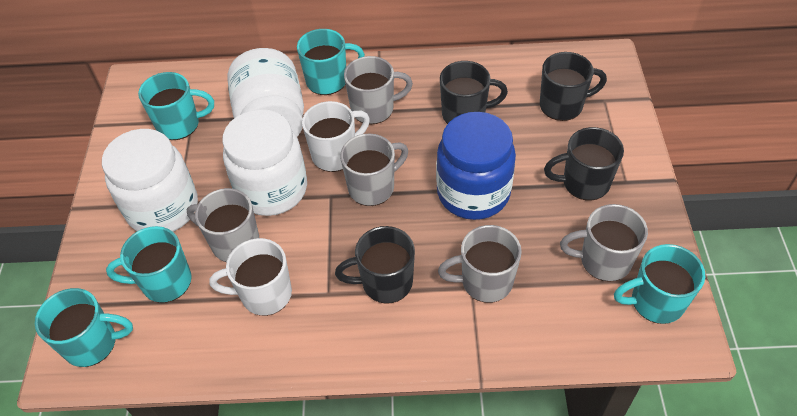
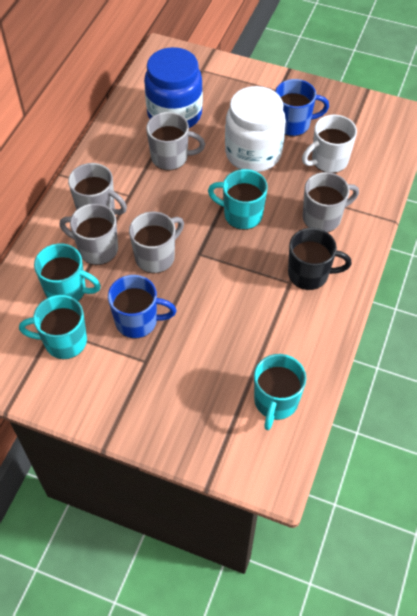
black mug: 4 -> 1
blue mug: 0 -> 2
turquoise mug: 5 -> 4
white jar: 3 -> 1
white mug: 2 -> 1

